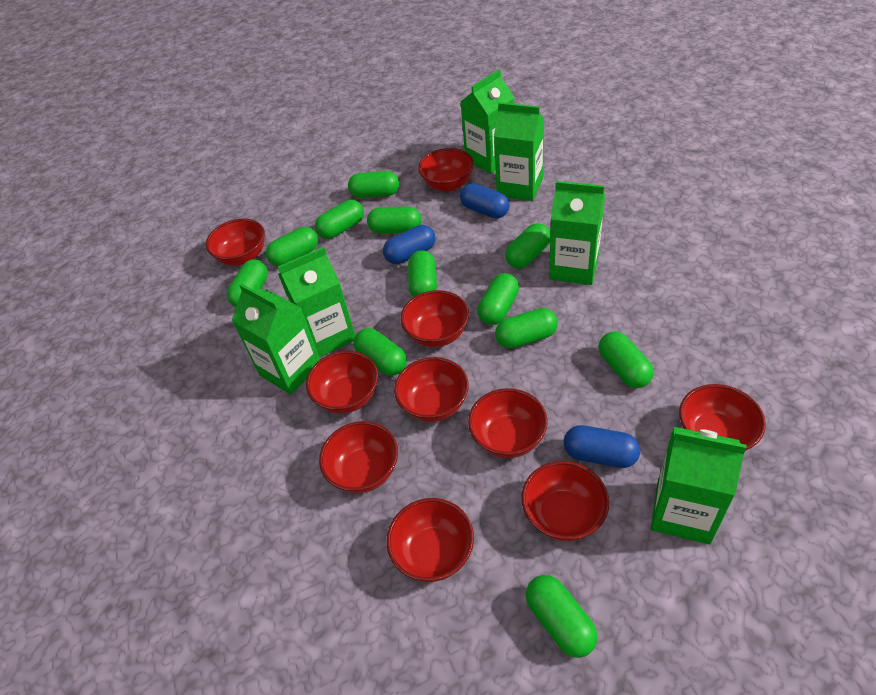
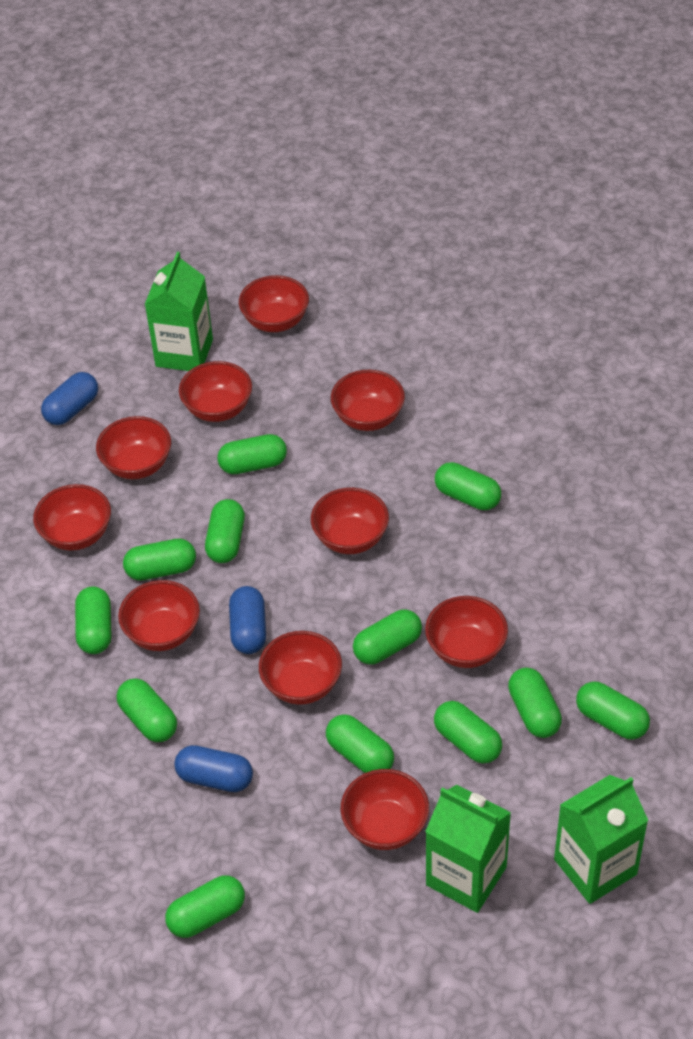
green carton: 6 -> 3

